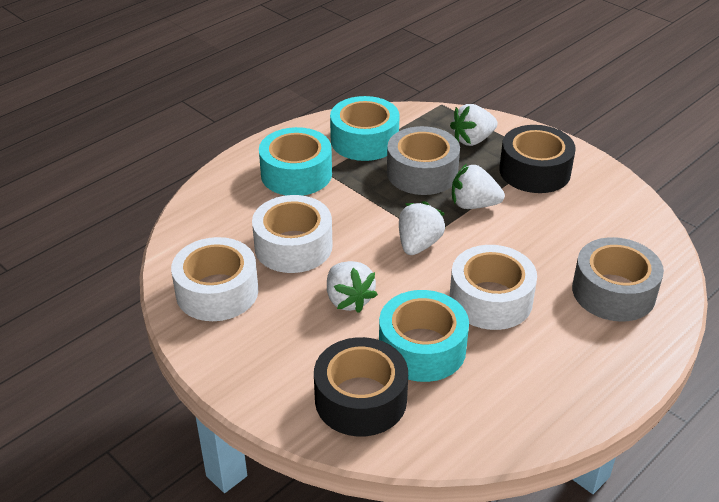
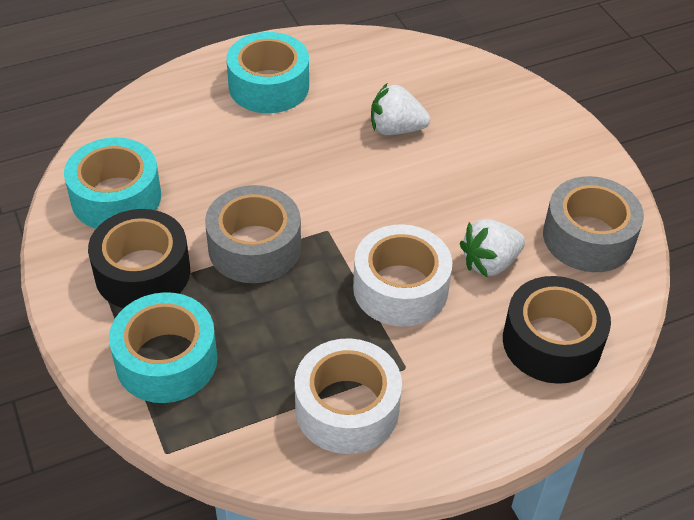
white strawberry: 4 -> 2
white tape: 3 -> 2

